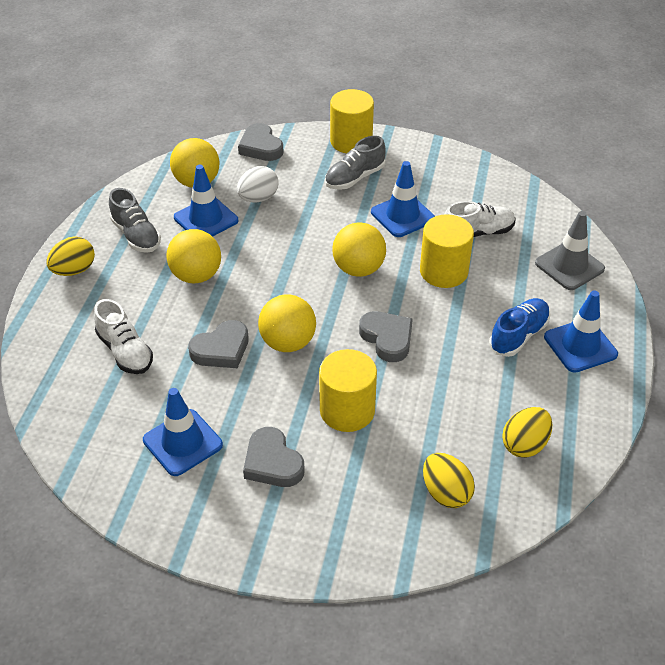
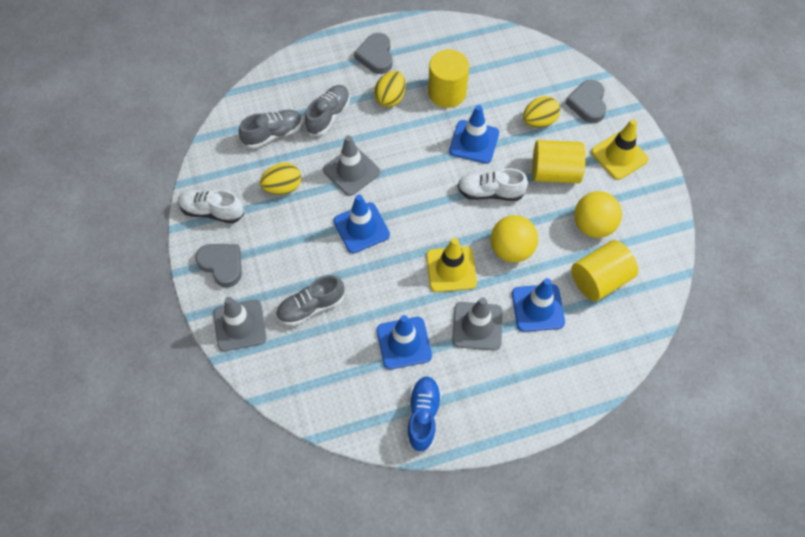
grey heart: 4 -> 3
grey shoe: 2 -> 3
grey traffic cone: 1 -> 3
white egg: 1 -> 0
yellow ball: 4 -> 2
yellow traffic cone: 0 -> 2

